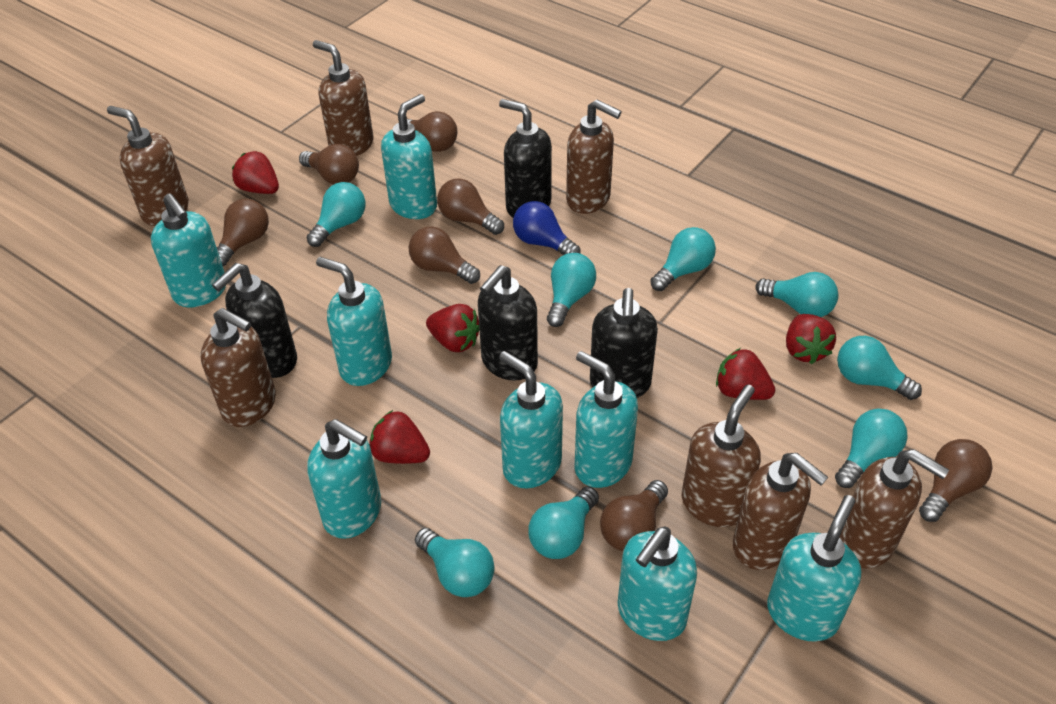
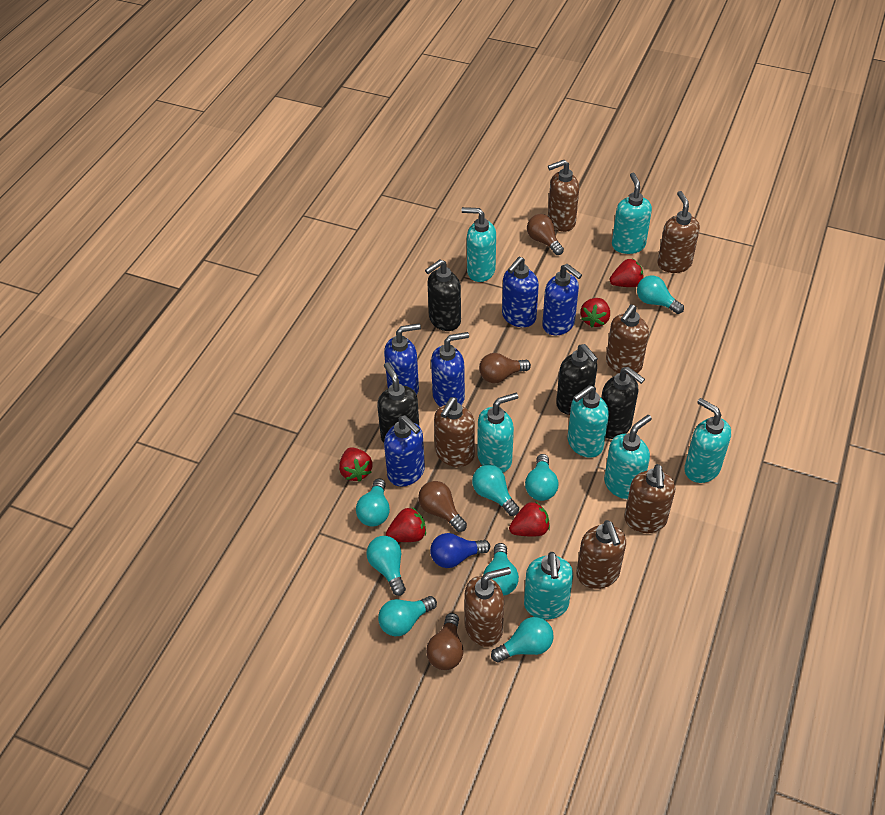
blue soap dispenser: 0 -> 5
brown light bulb: 7 -> 4
turquoise soap dispenser: 8 -> 7

